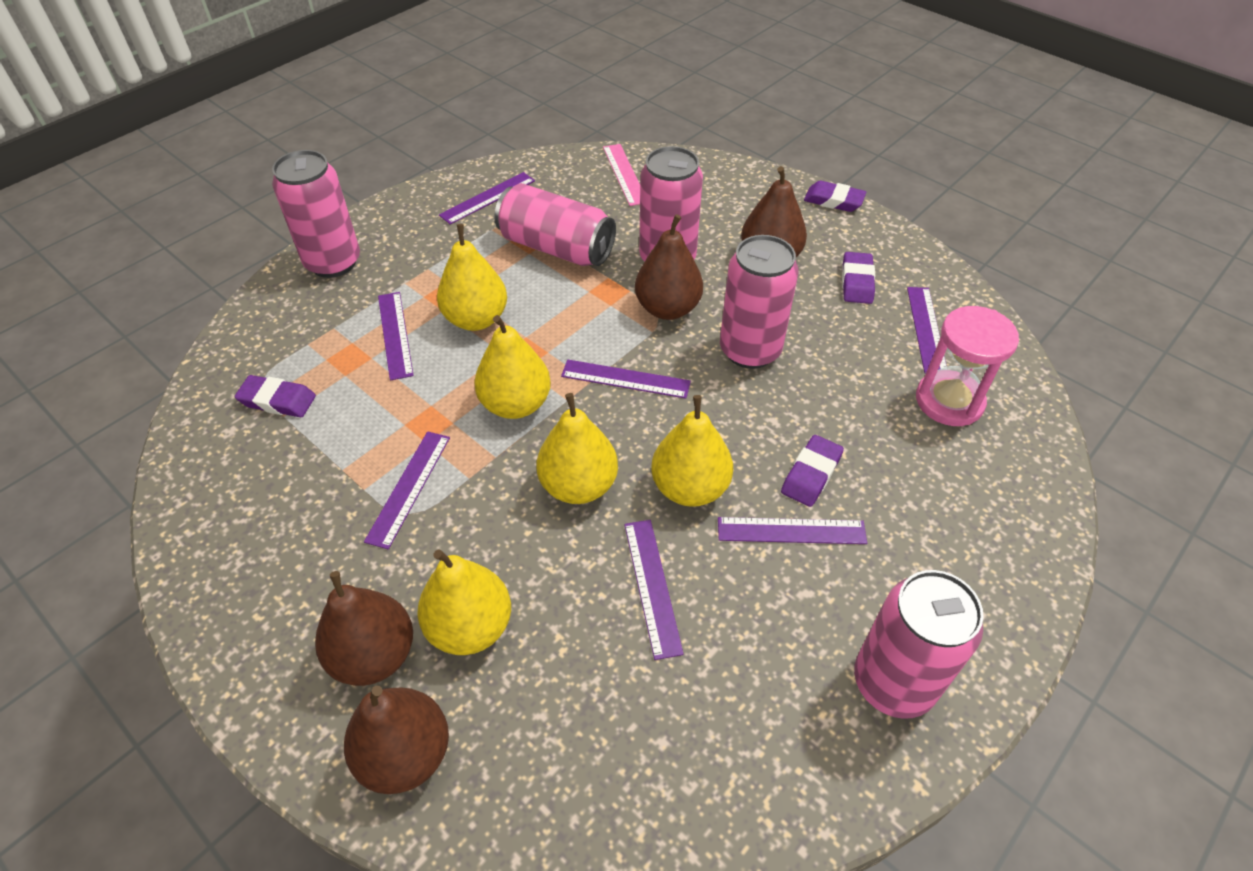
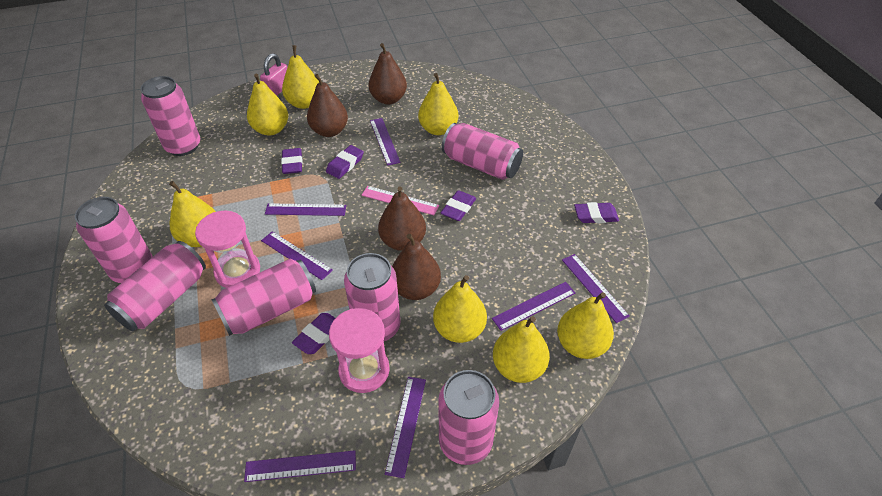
pink can: 5 -> 7
pink hourglass: 1 -> 2
pink padlock: 0 -> 1
purple eraser: 4 -> 5
yellow pear: 5 -> 7

